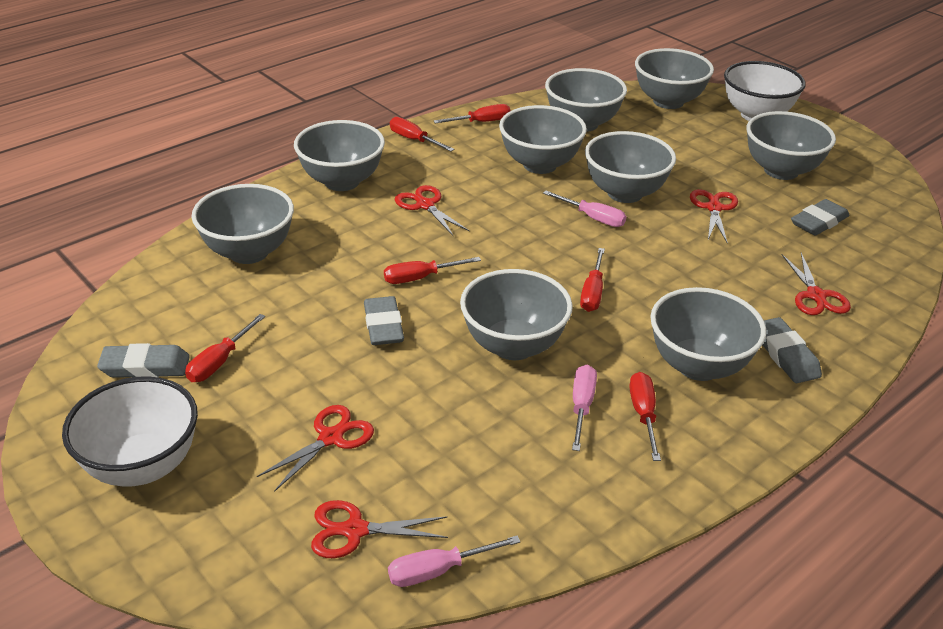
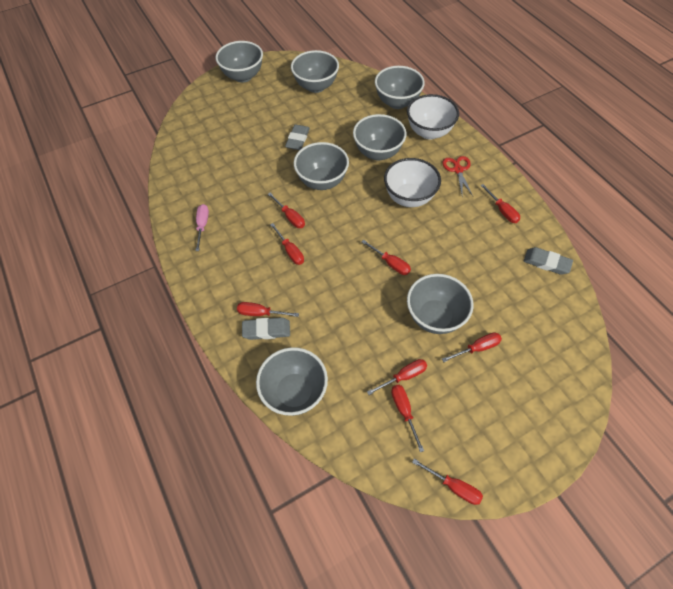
grey bowl: 9 -> 7
grey eraser: 4 -> 3
pink screwdriver: 3 -> 1
red scissors: 5 -> 1
red screwdriver: 6 -> 9

